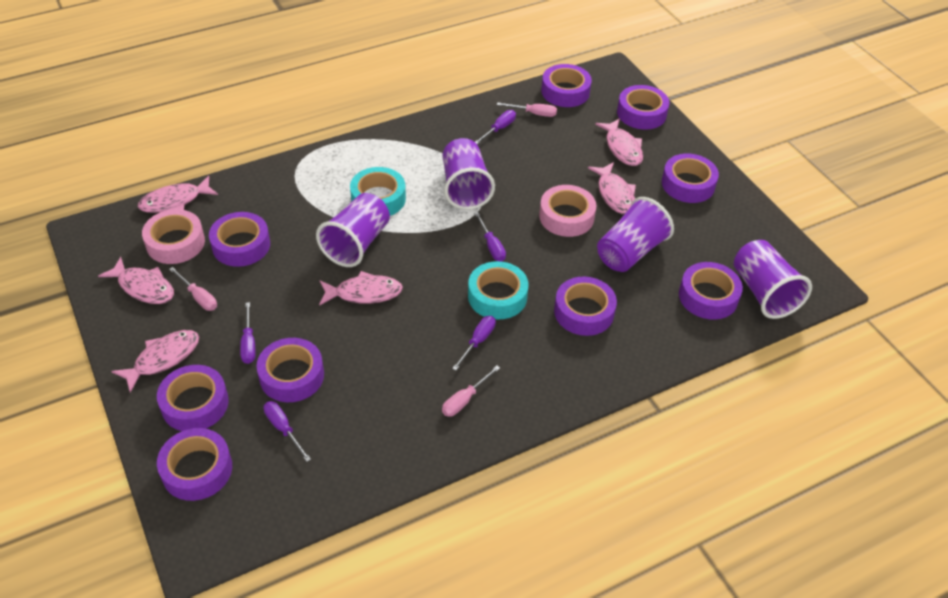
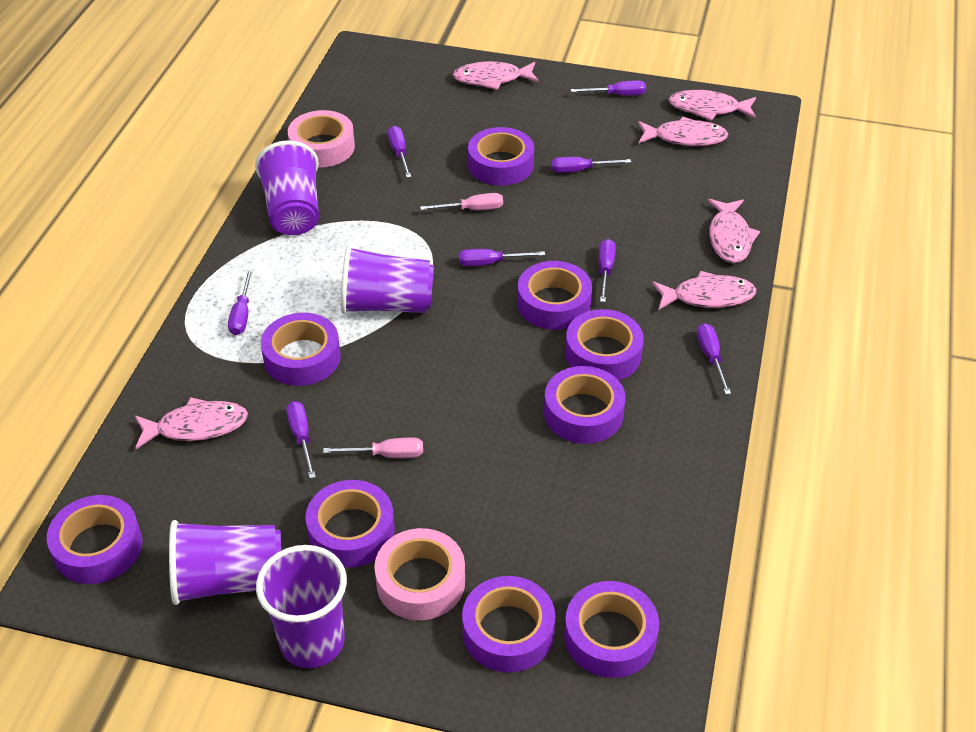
pink screwdriver: 3 -> 2
purple screwdriver: 5 -> 8
turquoise tape: 2 -> 0

